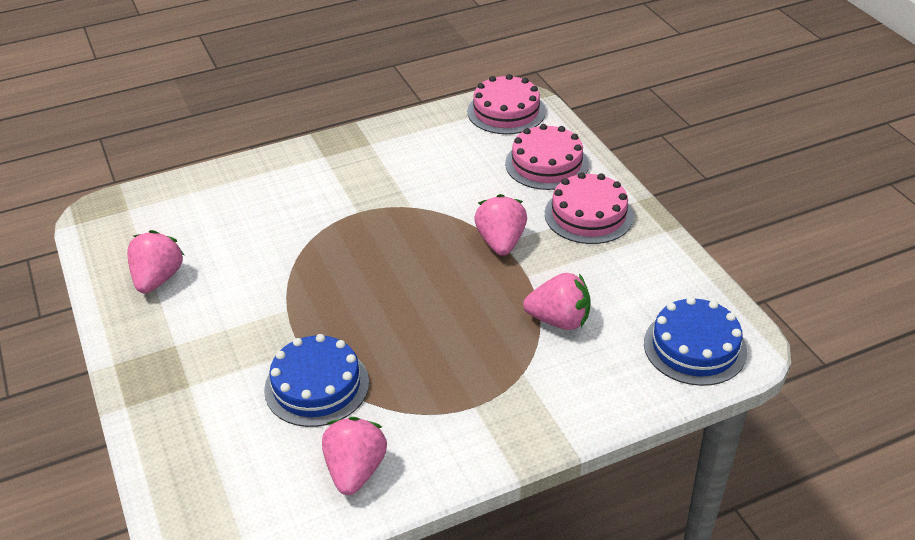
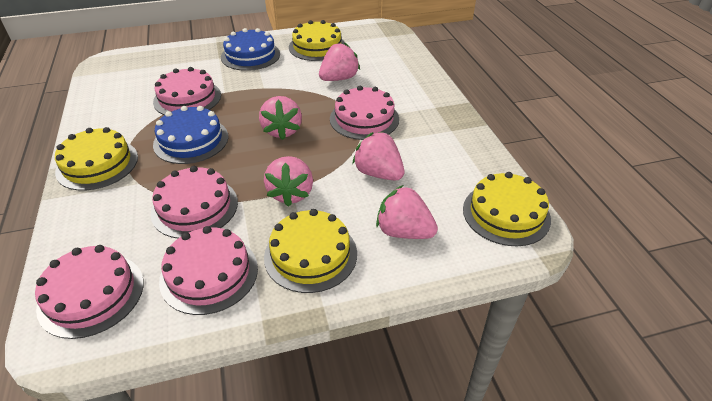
pink cake: 3 -> 5
pink strawberry: 4 -> 5
yellow cake: 0 -> 4

